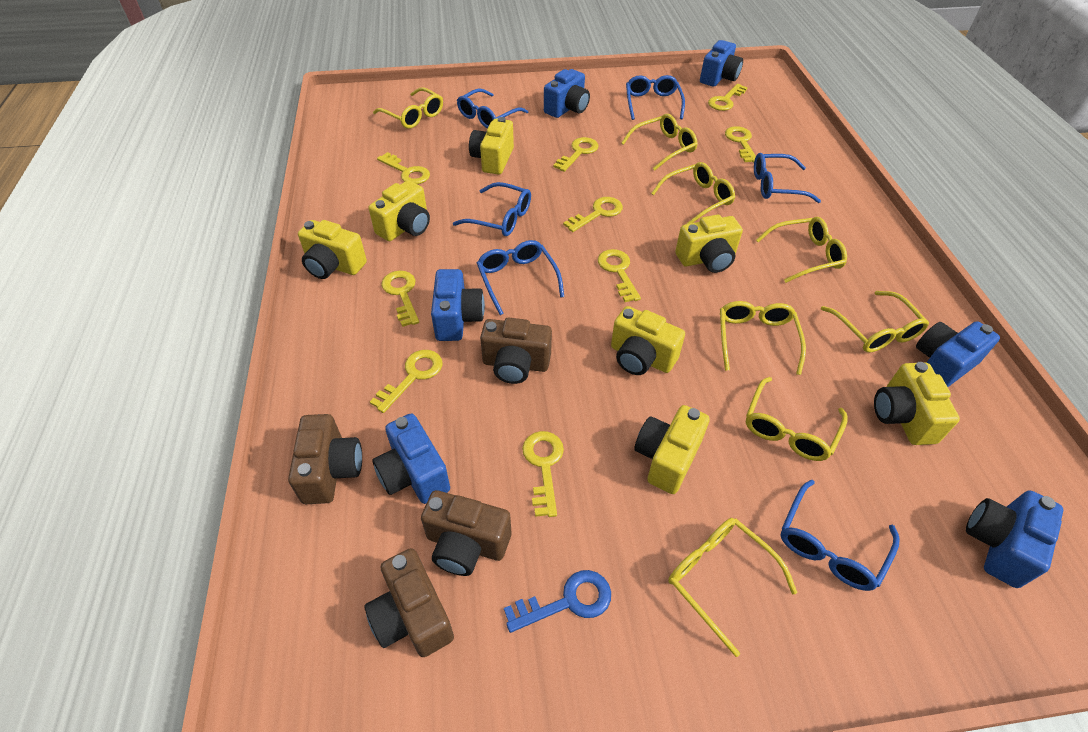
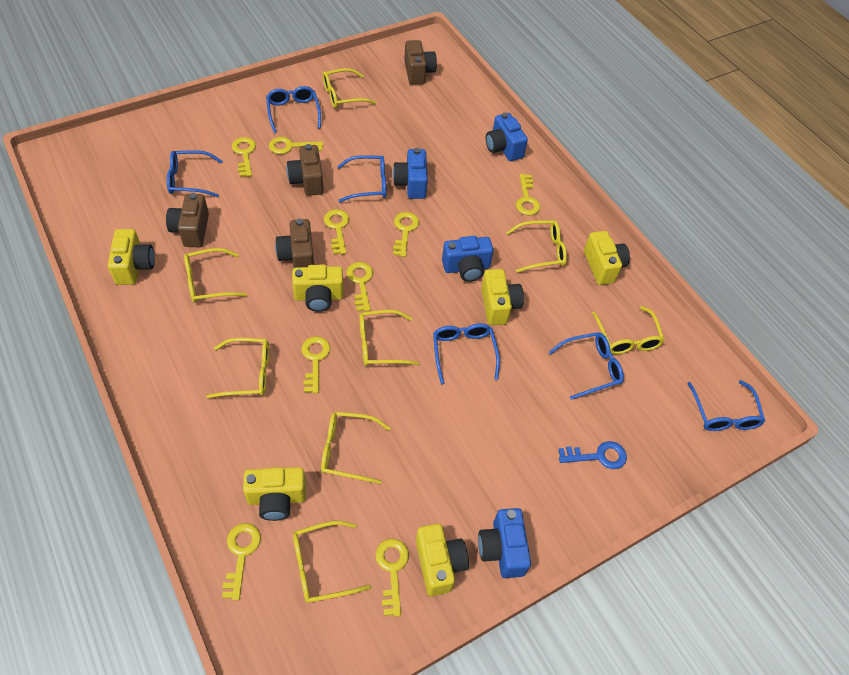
blue camera: 6 -> 4
yellow camera: 7 -> 6

